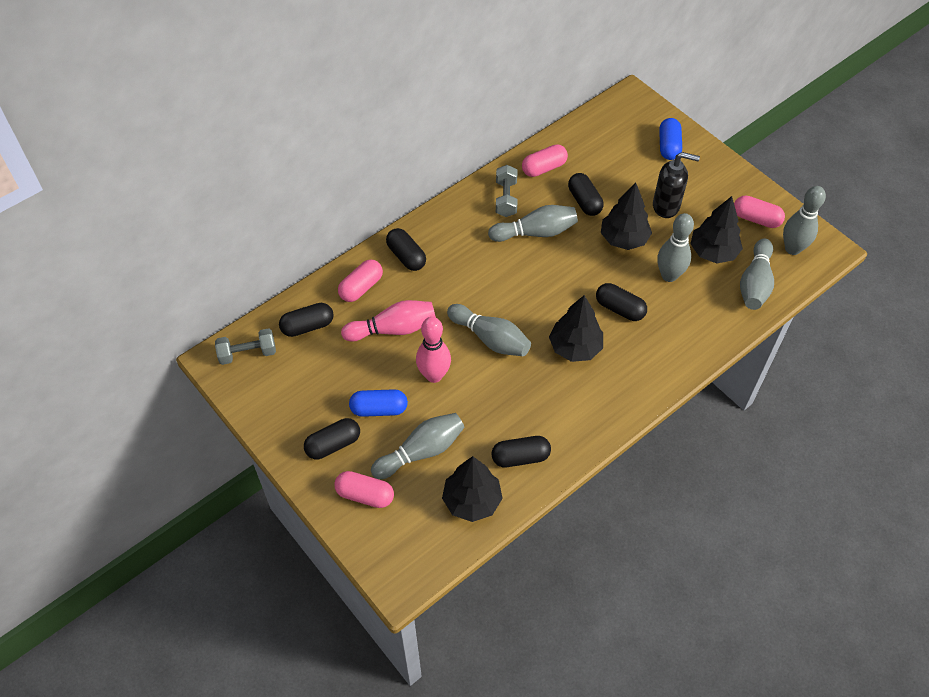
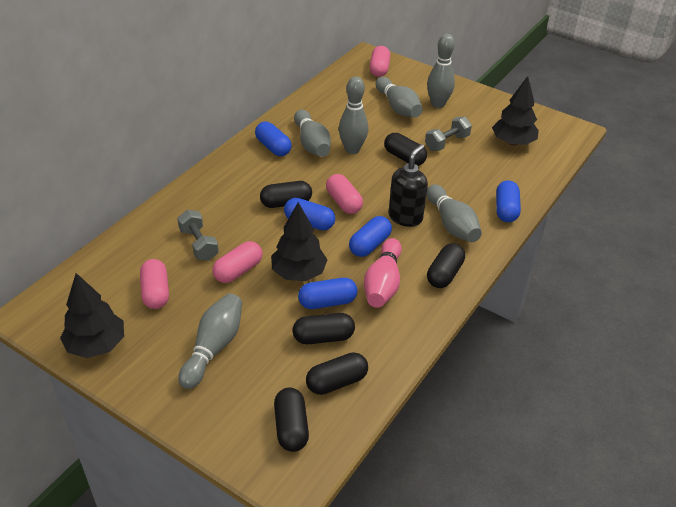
black tree: 4 -> 3
blue capsule: 2 -> 5
pink bowling pin: 2 -> 1

